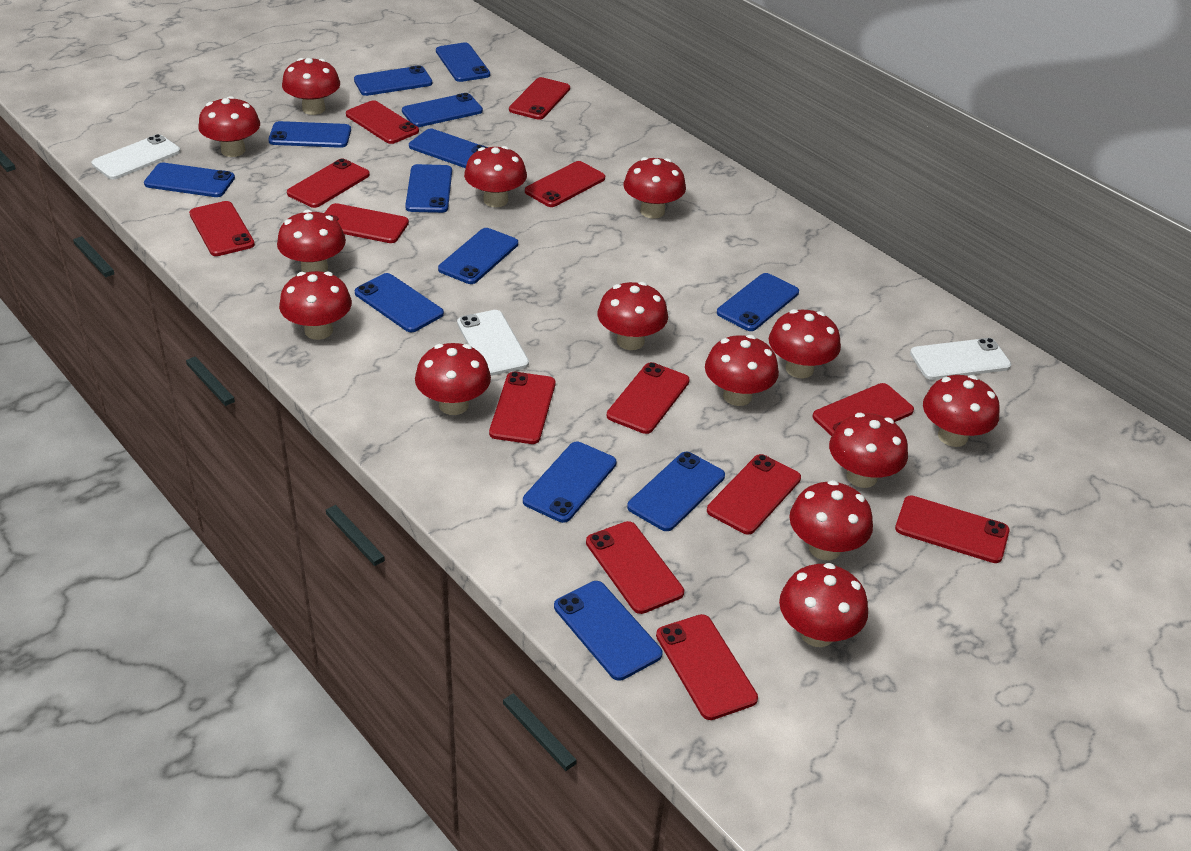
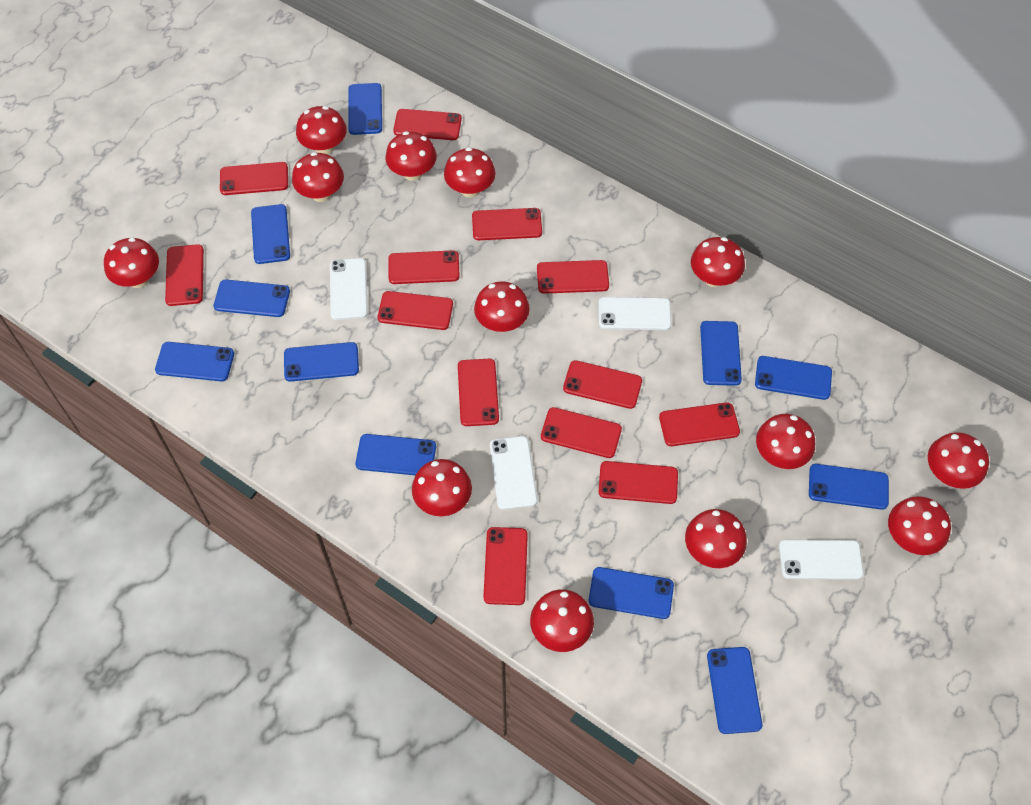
blue phone: 13 -> 11
red mushroom: 14 -> 13
white phone: 3 -> 4

